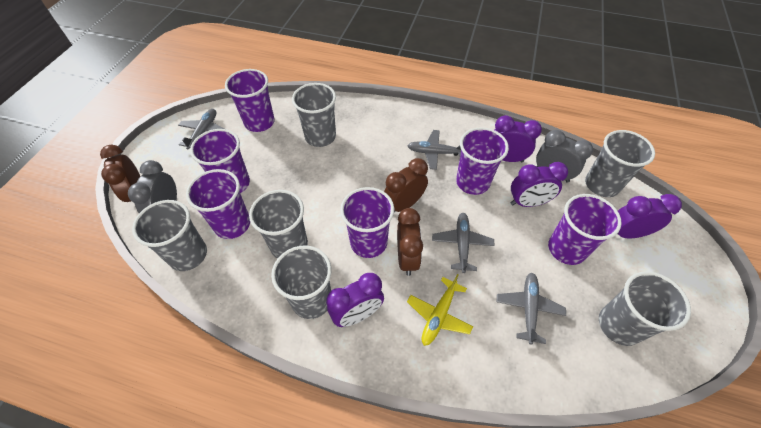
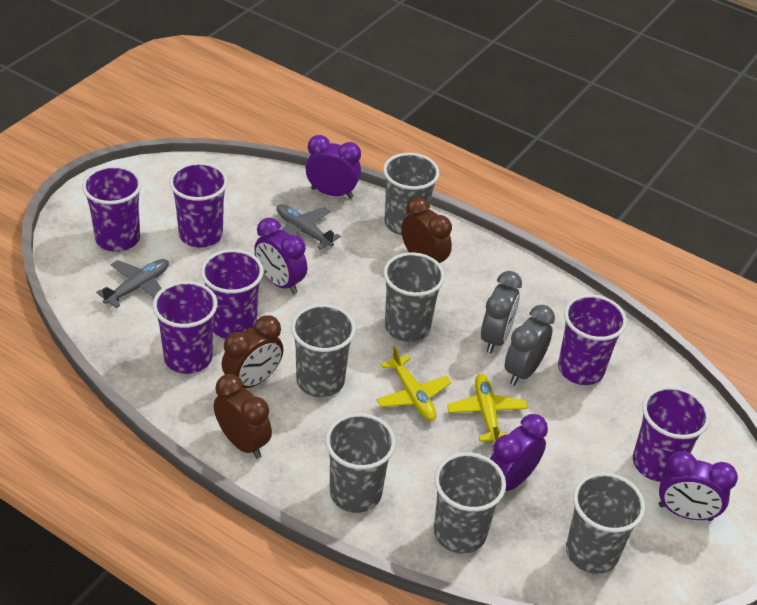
grey plane: 4 -> 2
yellow plane: 1 -> 2

